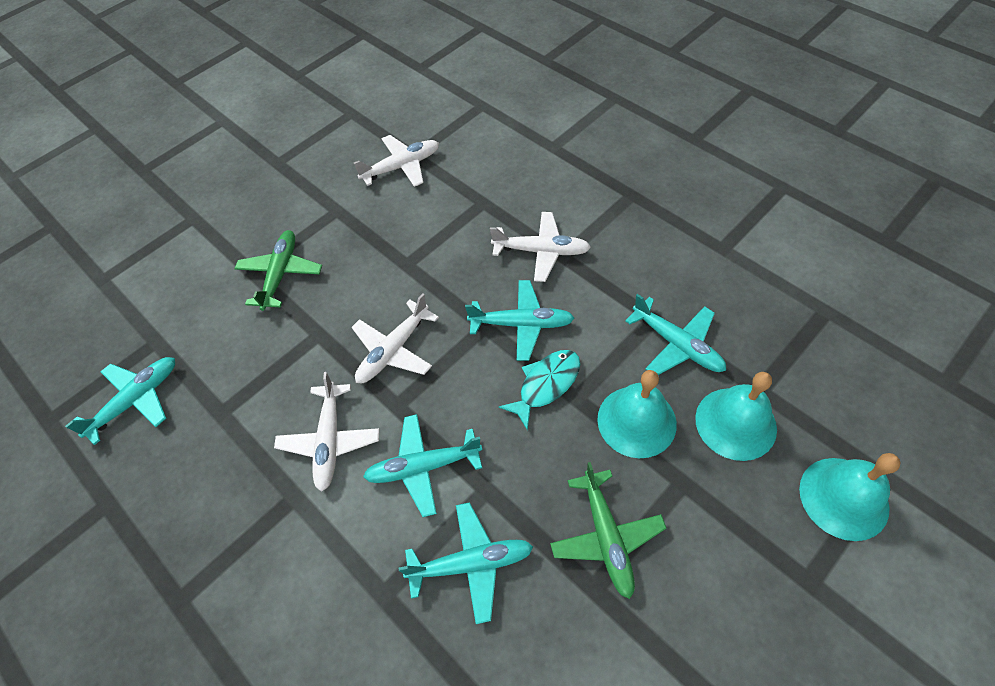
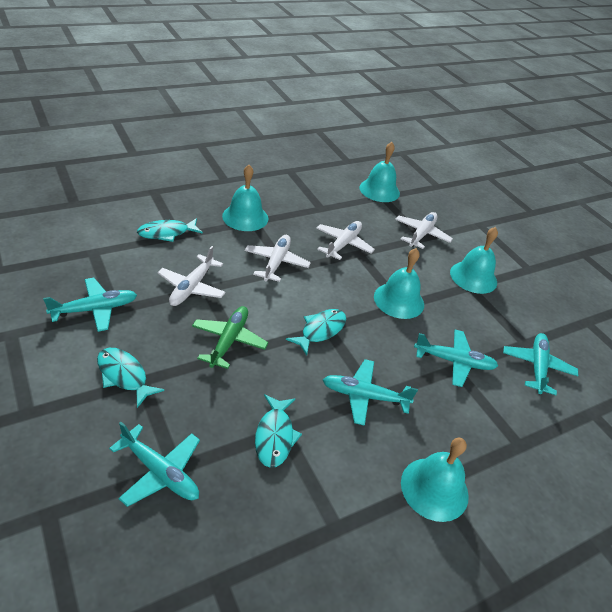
green plane: 2 -> 1
turquoise bell: 3 -> 5
turquoise fish: 1 -> 4

